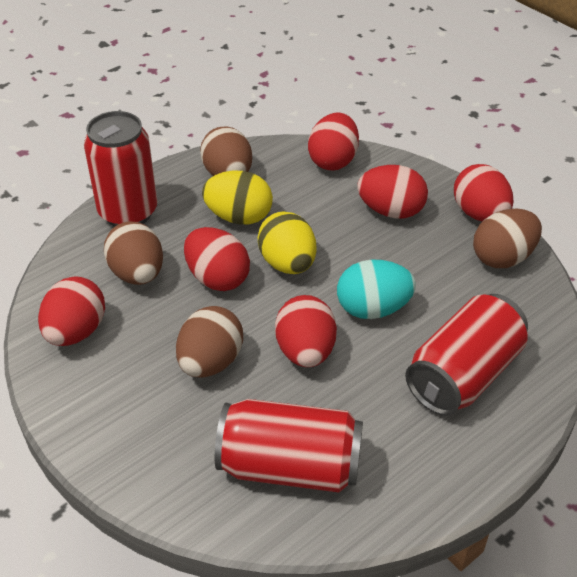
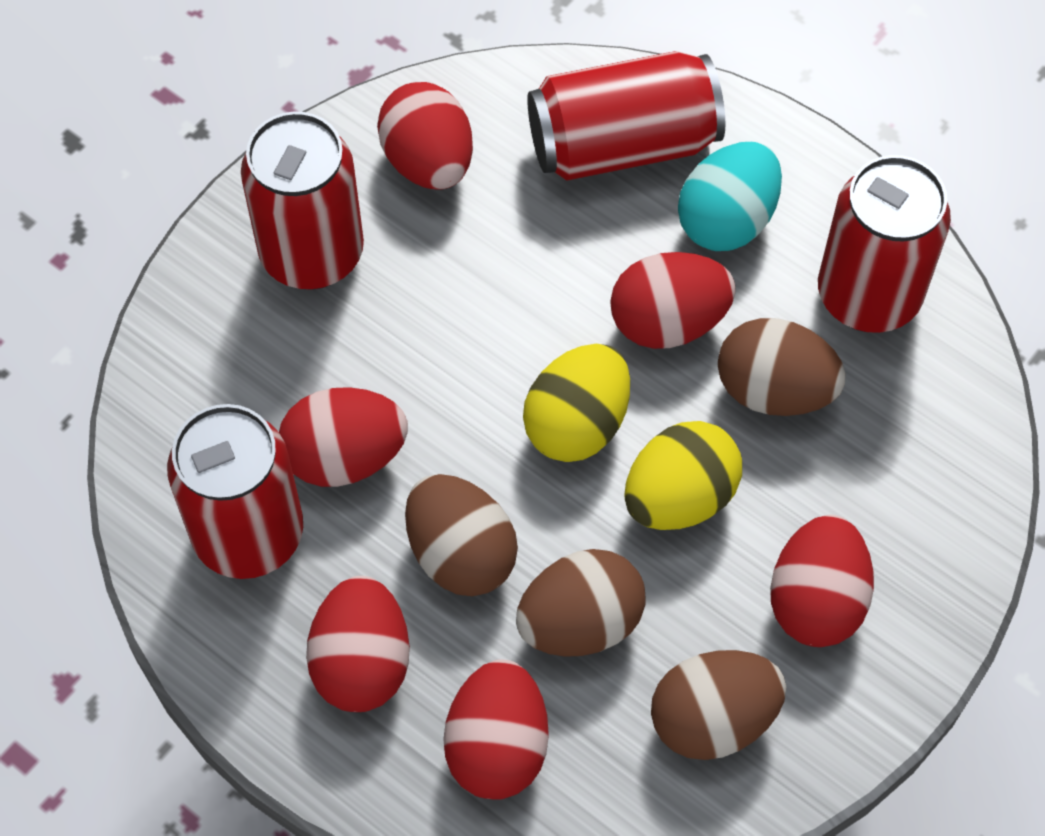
red can: 3 -> 4

